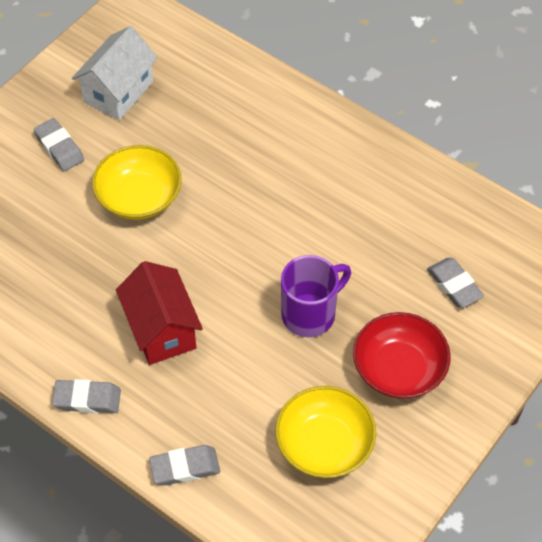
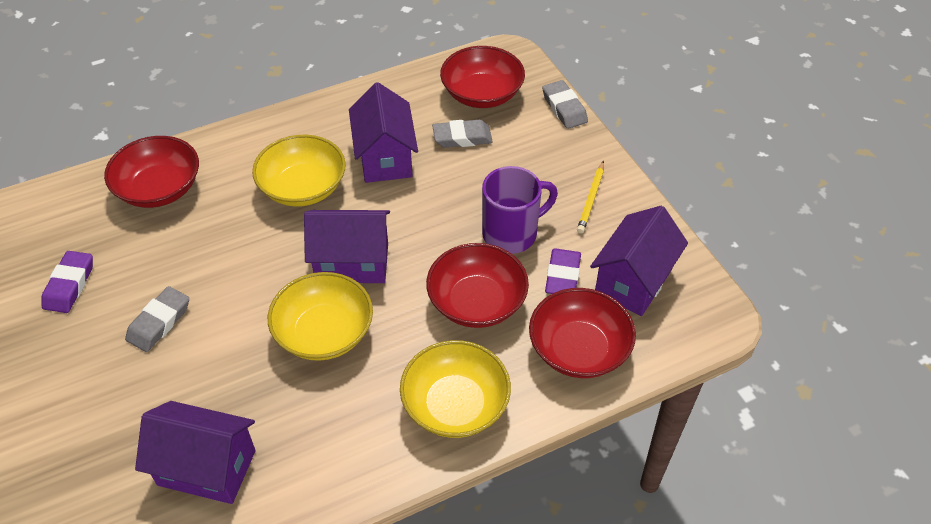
grey eraser: 4 -> 3
purple eraser: 0 -> 2
purple house: 0 -> 4
red bowl: 1 -> 4
red house: 1 -> 0
white house: 1 -> 0
yellow bowl: 2 -> 3
yellow pencil: 0 -> 1

